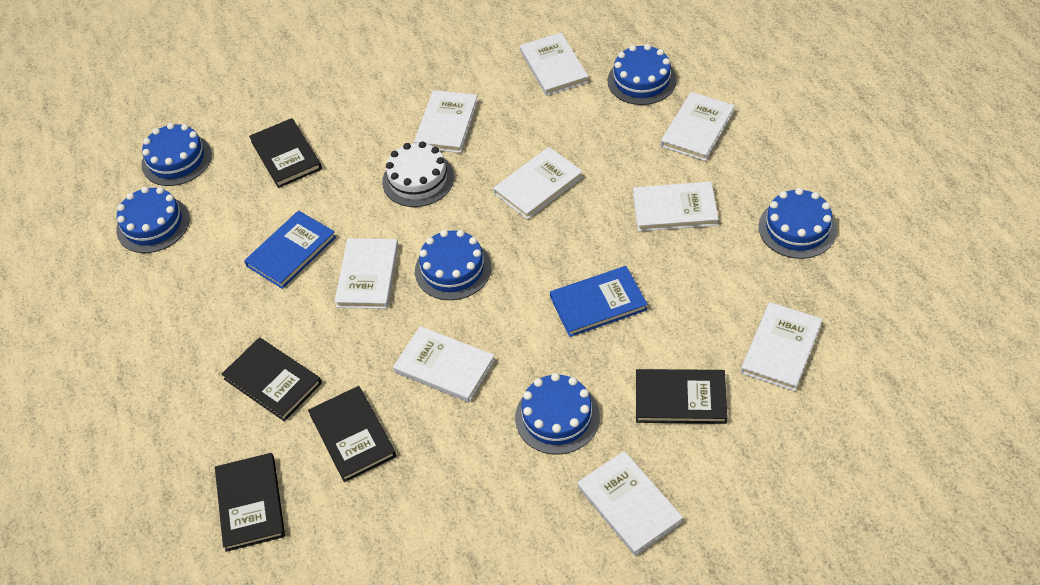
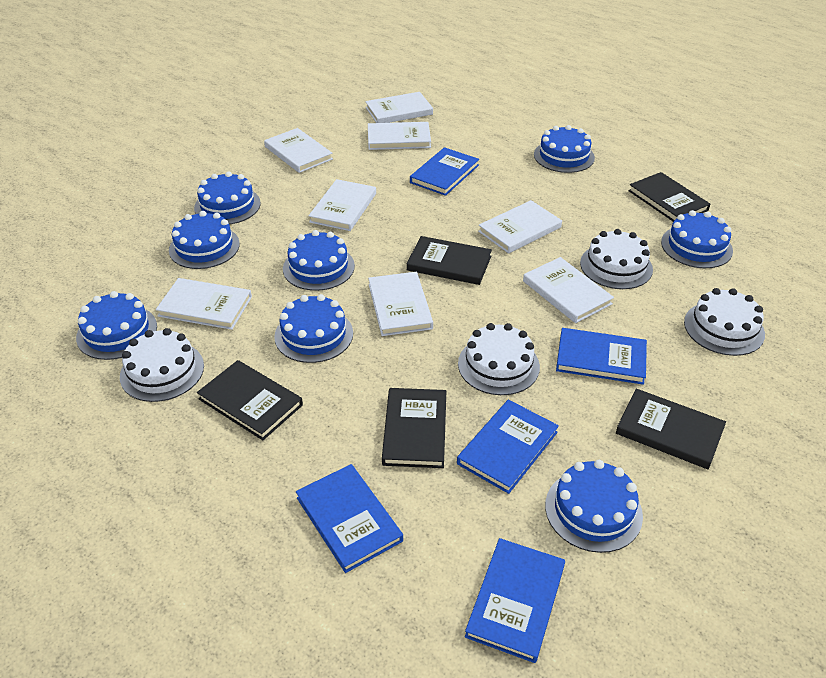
blue book: 2 -> 5
blue cake: 6 -> 8
white book: 9 -> 8
white cake: 1 -> 4

